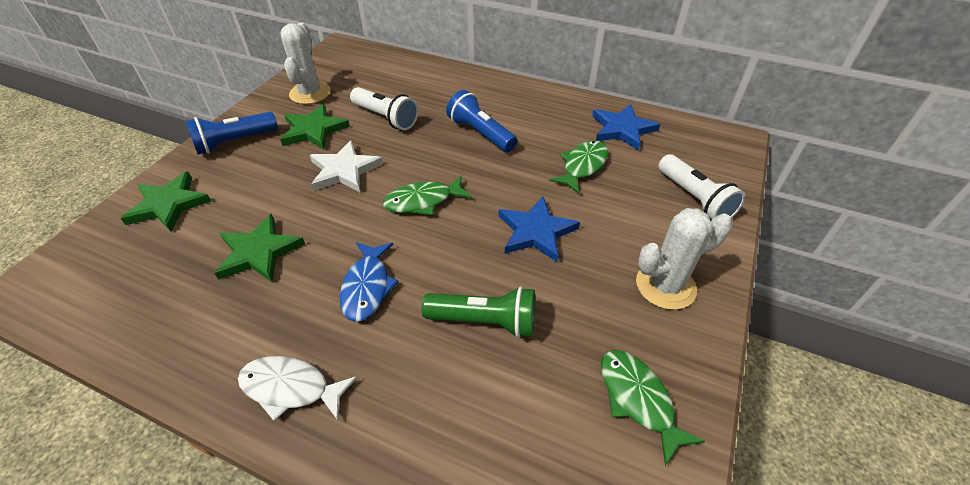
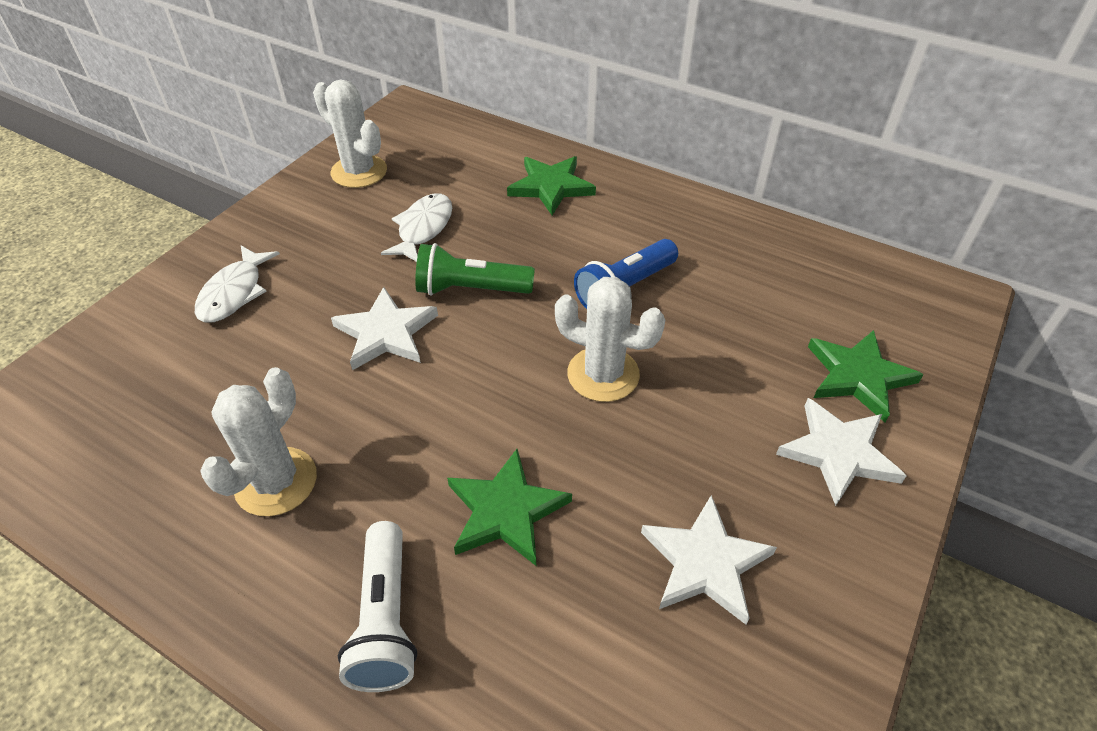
blue fish: 1 -> 0
blue flashlight: 2 -> 1
blue star: 2 -> 0
green fish: 3 -> 0
white cactus: 2 -> 3
white fish: 1 -> 2
white flashlight: 2 -> 1
white star: 1 -> 3

